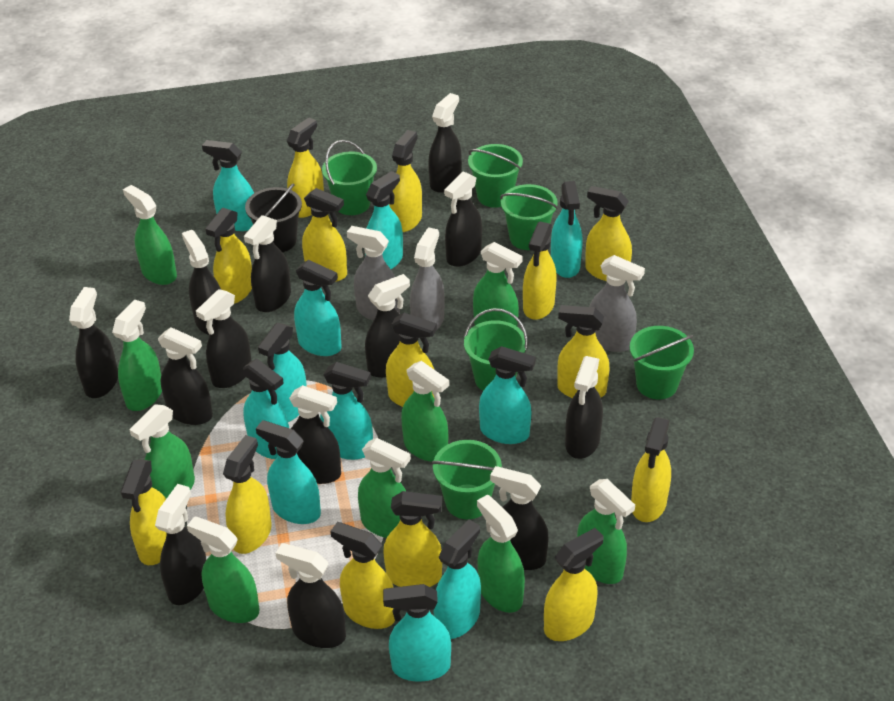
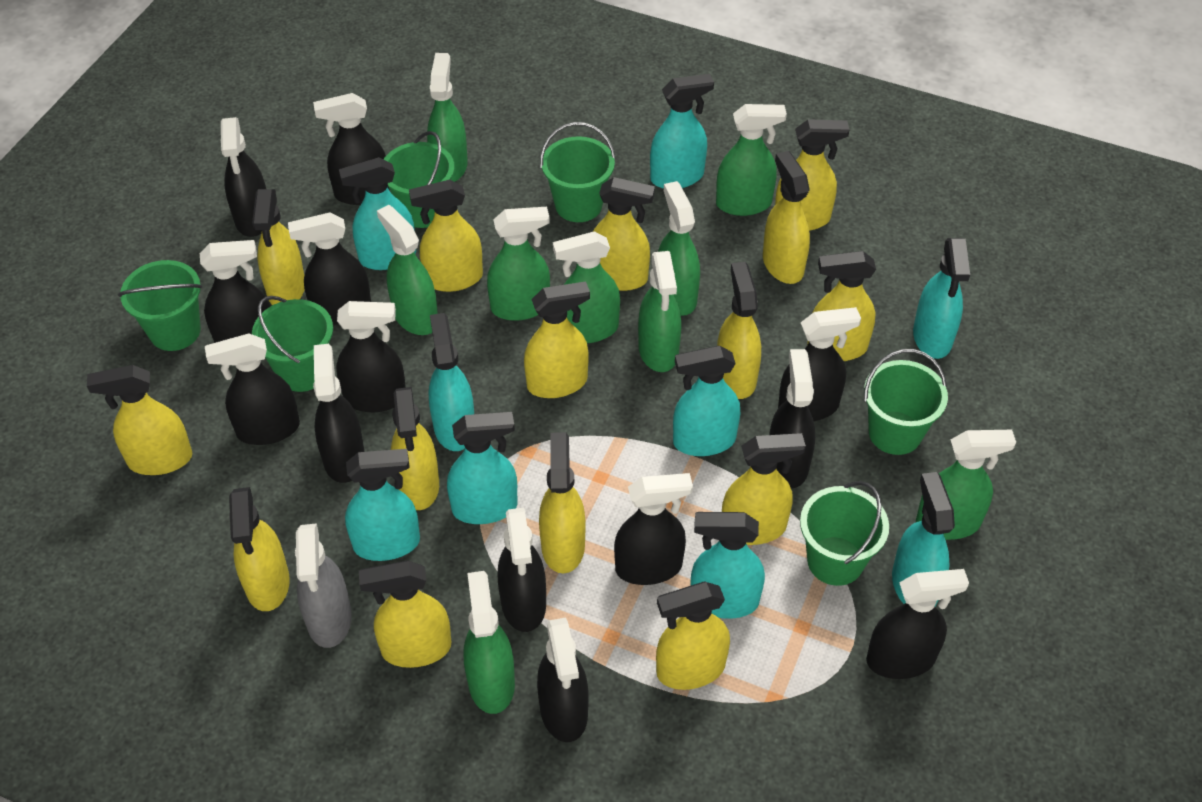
black bucket: 1 -> 0
grey spray bottle: 3 -> 1
turquoise spray bottle: 11 -> 9
yellow spray bottle: 14 -> 15

